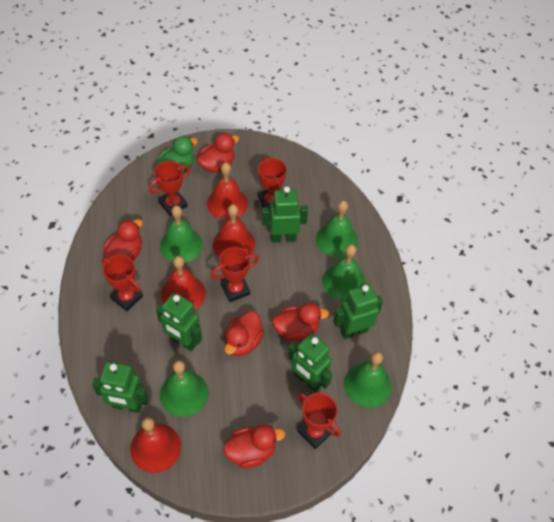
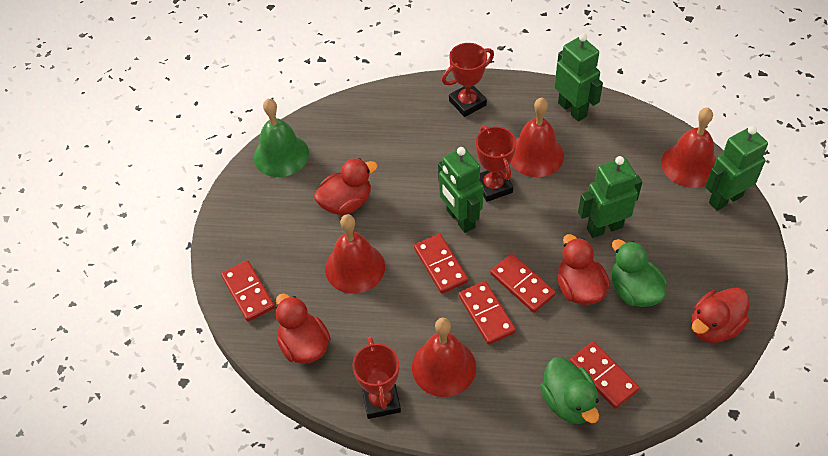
green bell: 5 -> 1
green duck: 1 -> 2
green robot: 5 -> 4
red domino: 0 -> 5
red duck: 5 -> 4
red trophy: 5 -> 3

